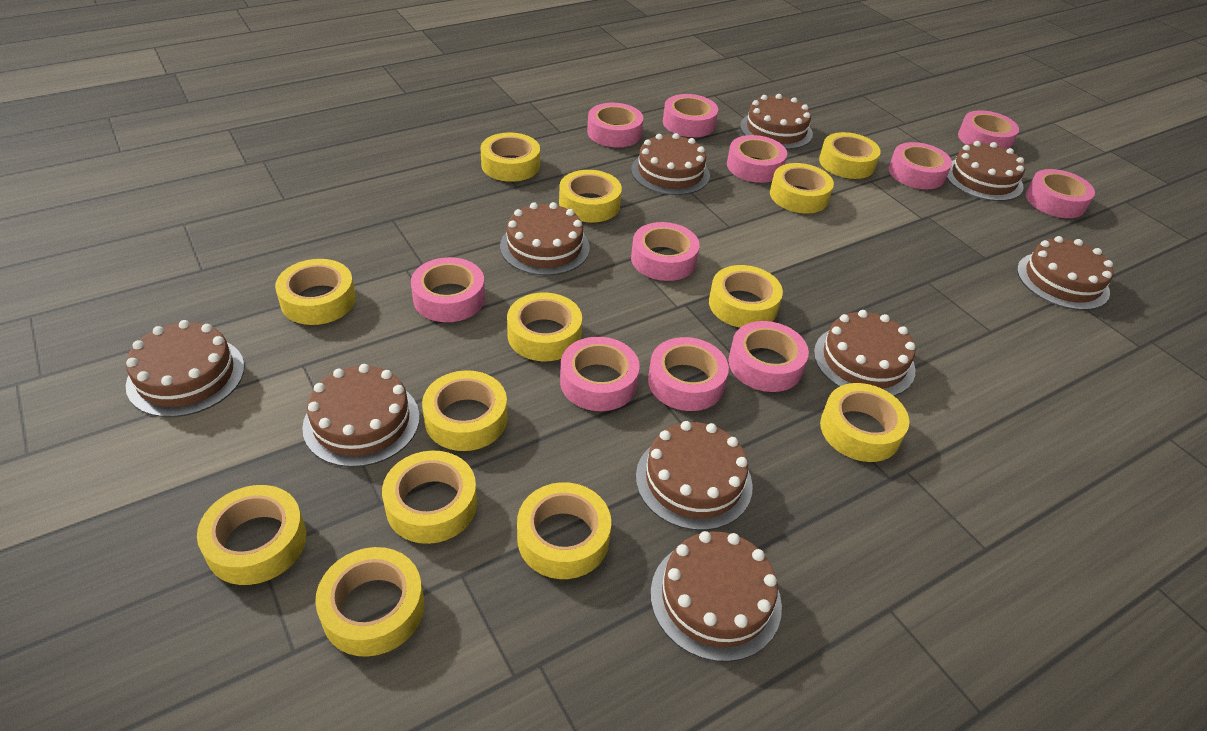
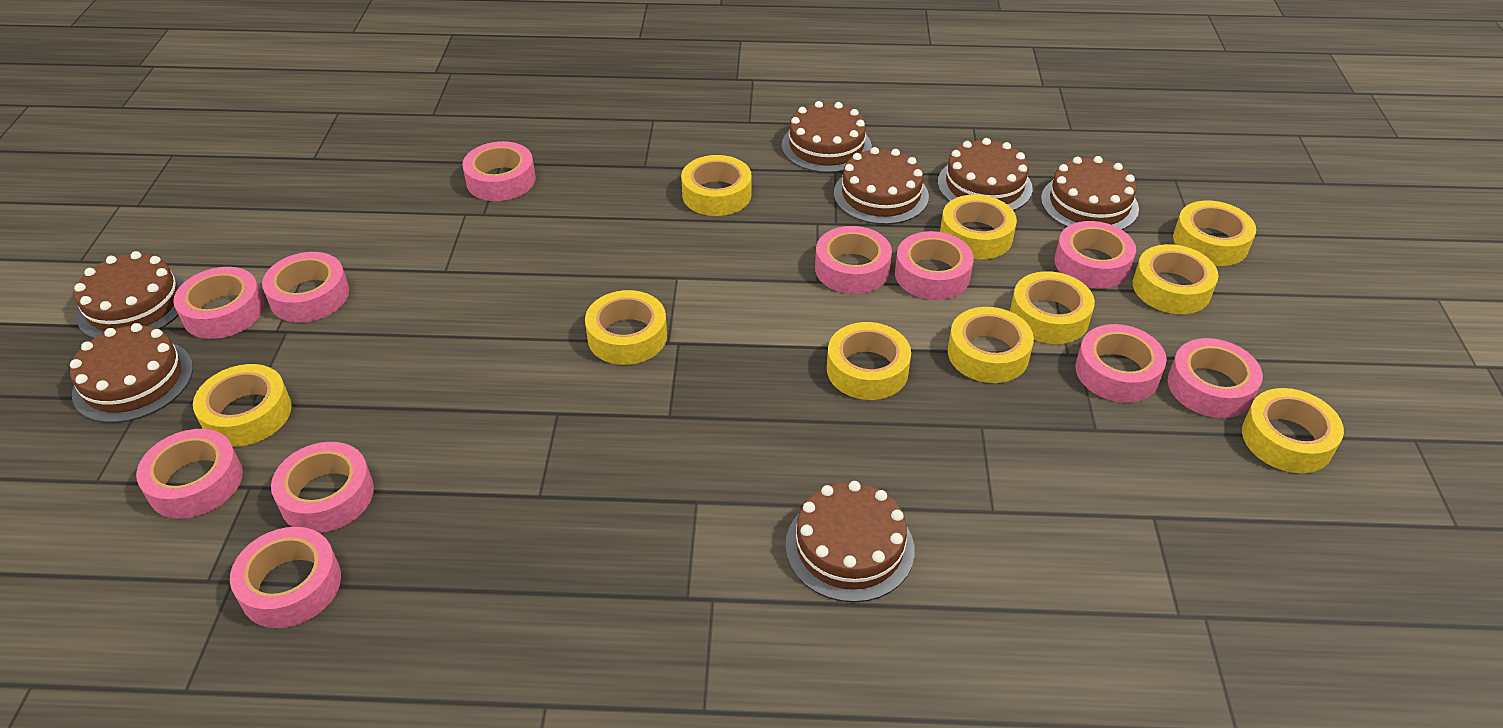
brown cake: 10 -> 7
yellow tape: 13 -> 10

